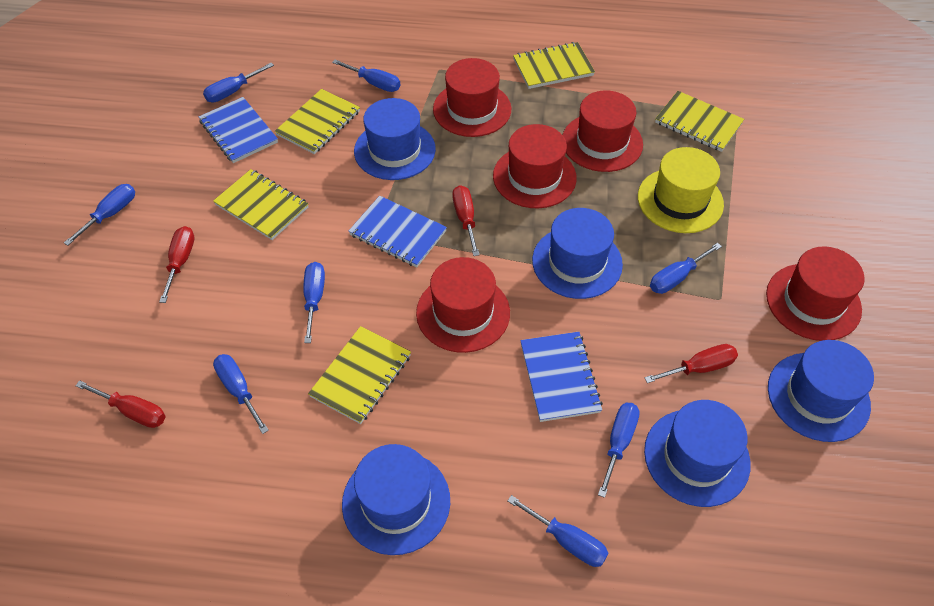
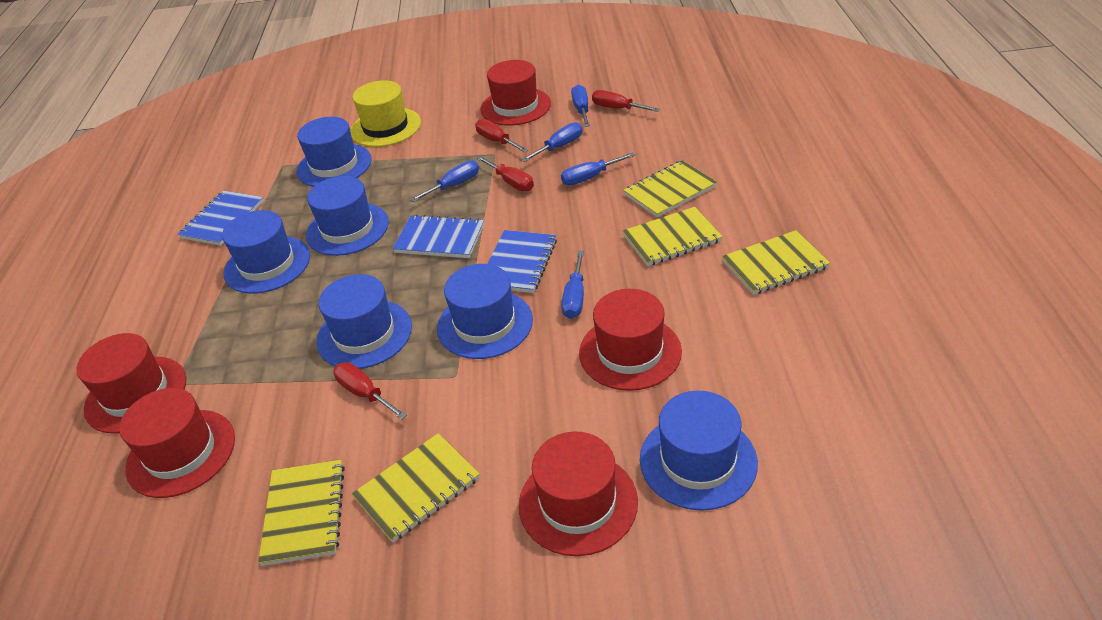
blue hat: 5 -> 6
blue screwdriver: 8 -> 5

